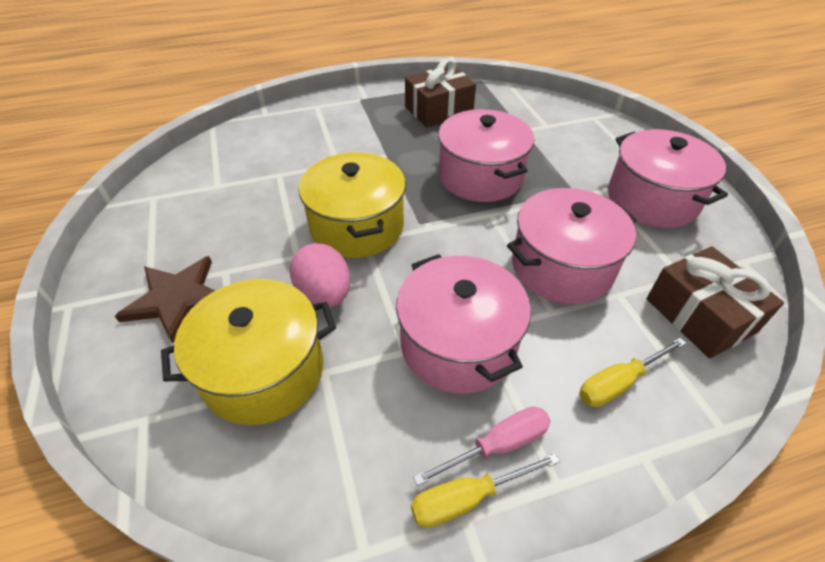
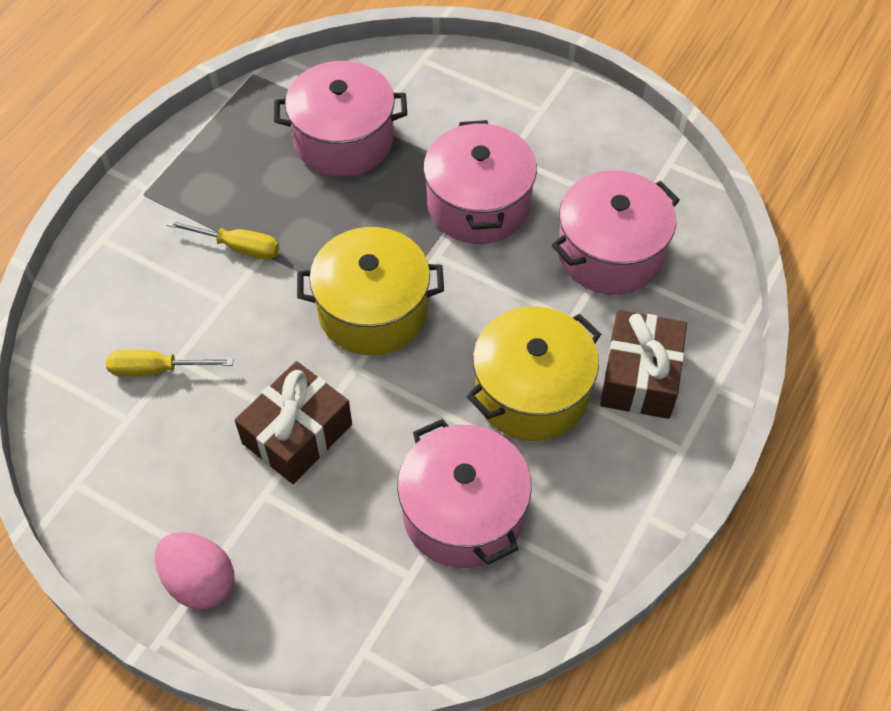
brown star: 1 -> 0
pink screwdriver: 1 -> 0

